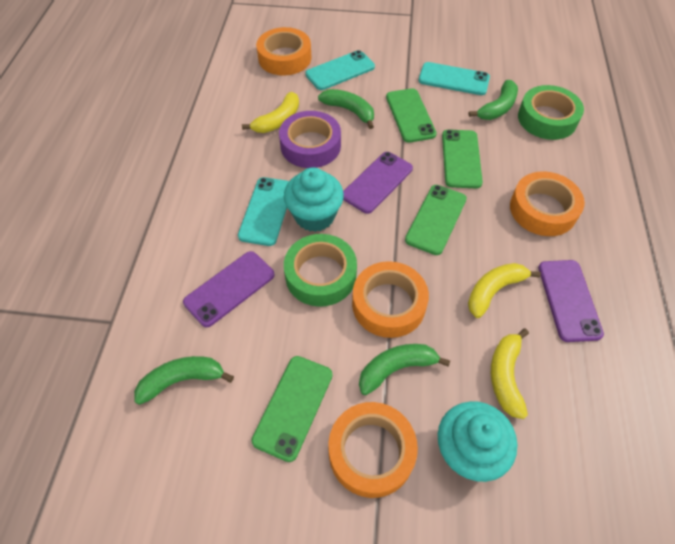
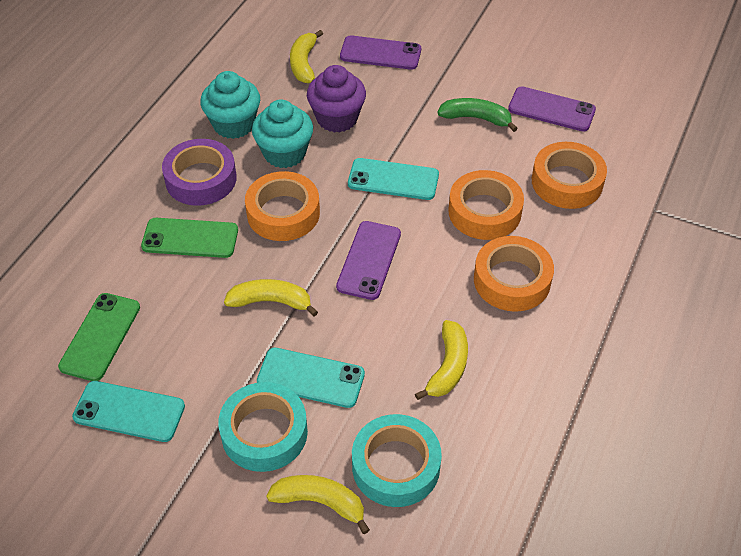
green banana: 4 -> 1
green phone: 4 -> 2
green tape: 2 -> 0
purple cupcake: 0 -> 1
turquoise tape: 0 -> 2
yellow banana: 3 -> 4

